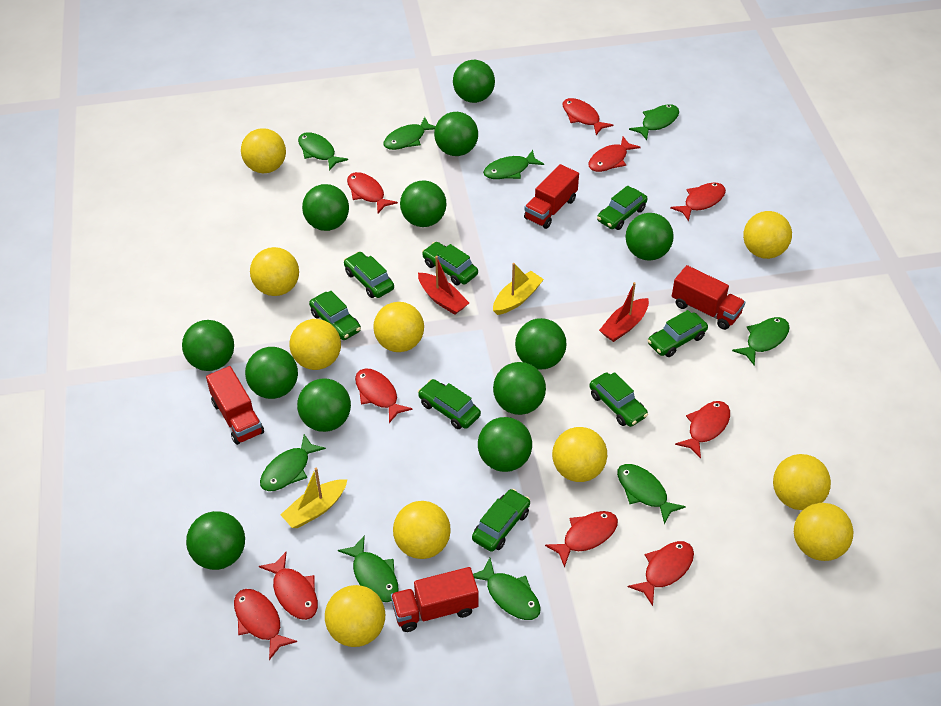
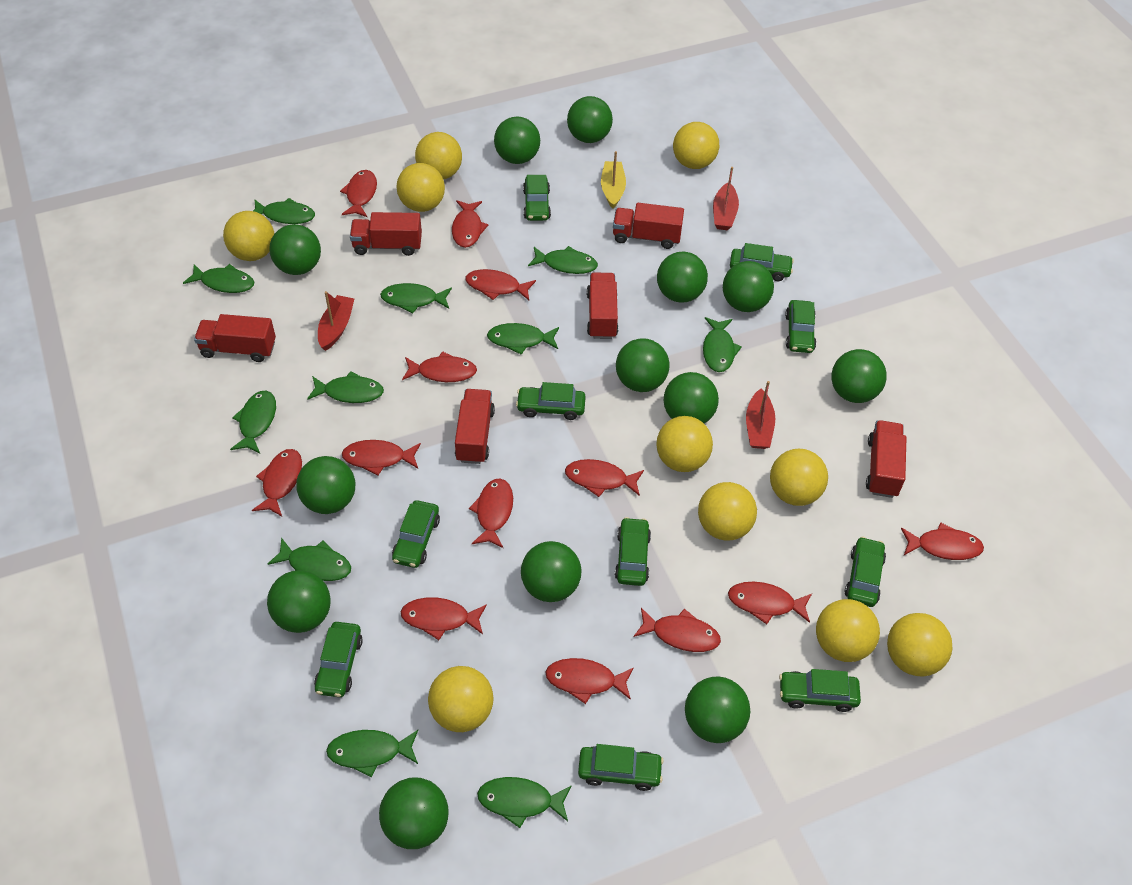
green ball: 12 -> 13
green car: 8 -> 10
green fish: 9 -> 11
red boat: 2 -> 3
red fish: 10 -> 13
red truck: 4 -> 6
yellow boat: 2 -> 1

